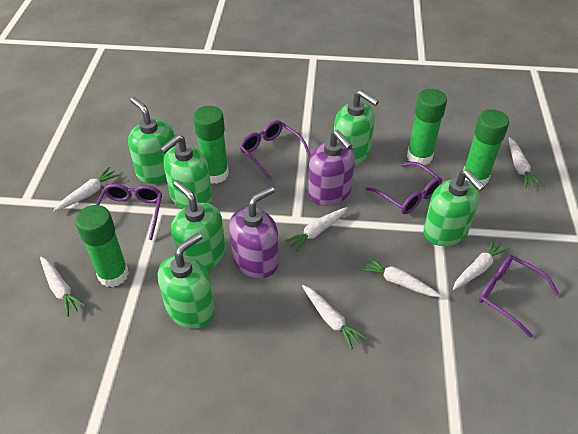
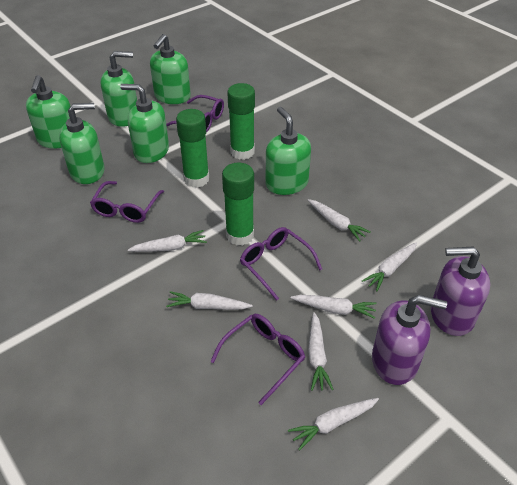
green glue stick: 4 -> 3

